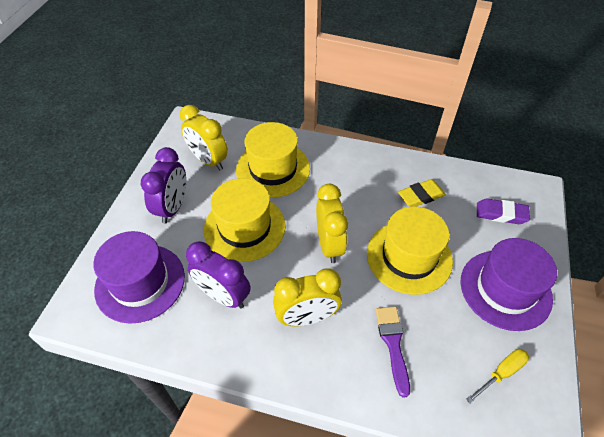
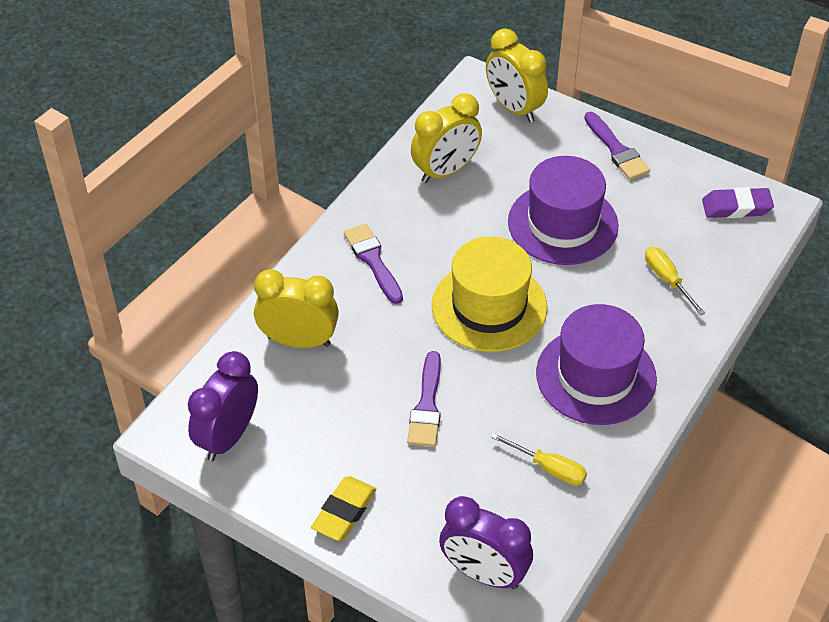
purple brush: 1 -> 3
yellow hat: 3 -> 1
yellow screwdriver: 1 -> 2

